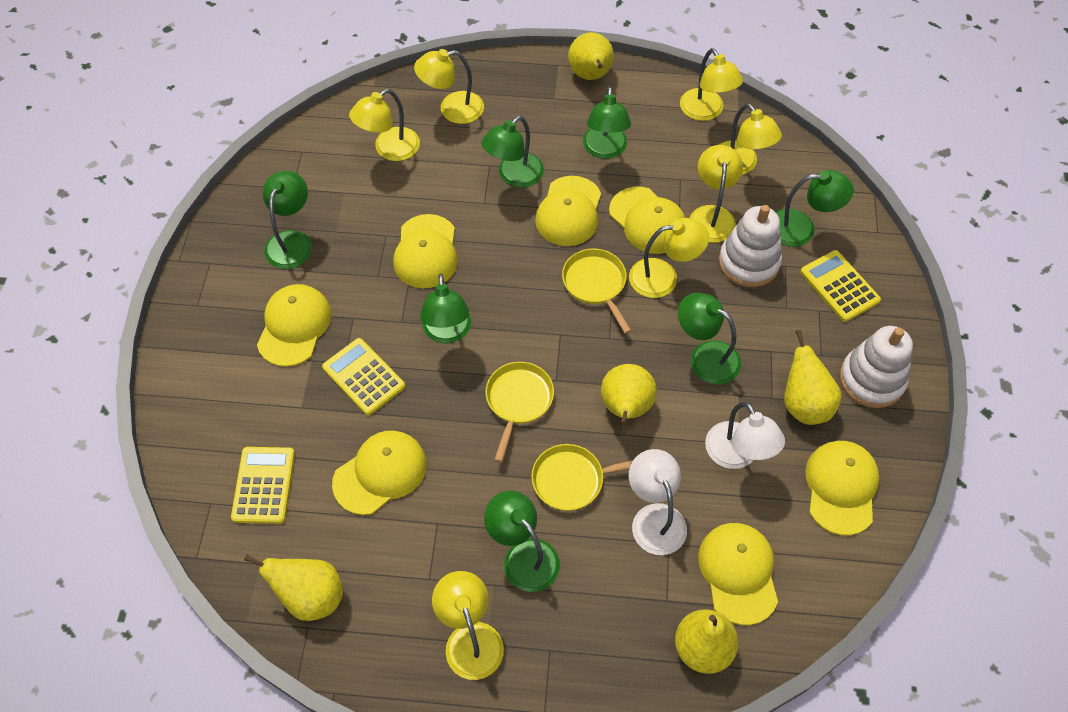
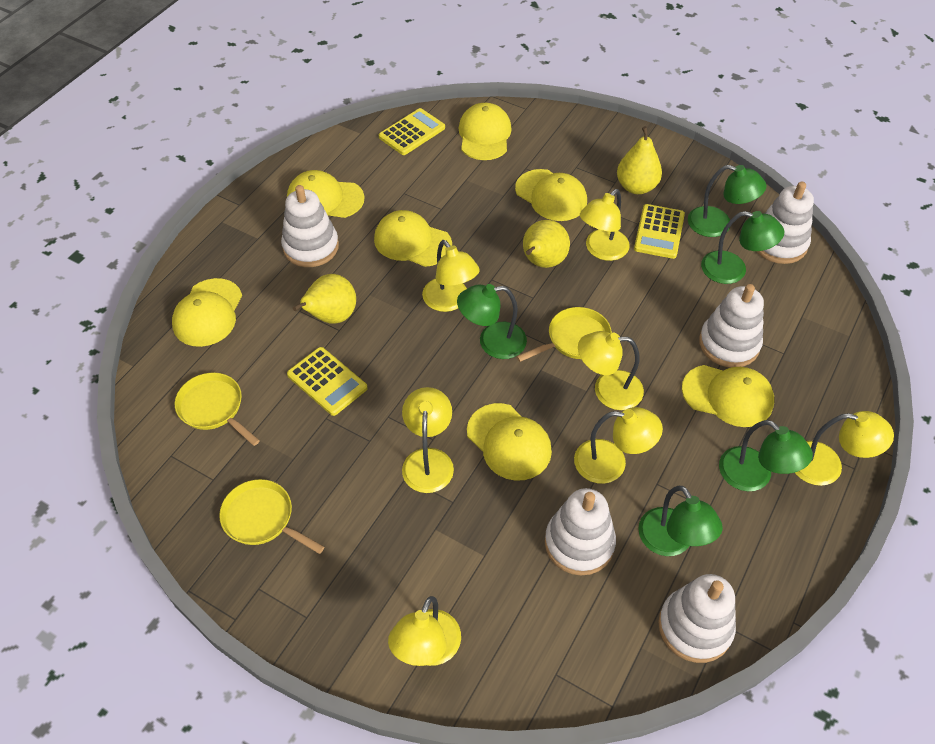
green lamp: 7 -> 5
white lamp: 2 -> 0
white stacking toy: 2 -> 5
yellow pear: 5 -> 3

